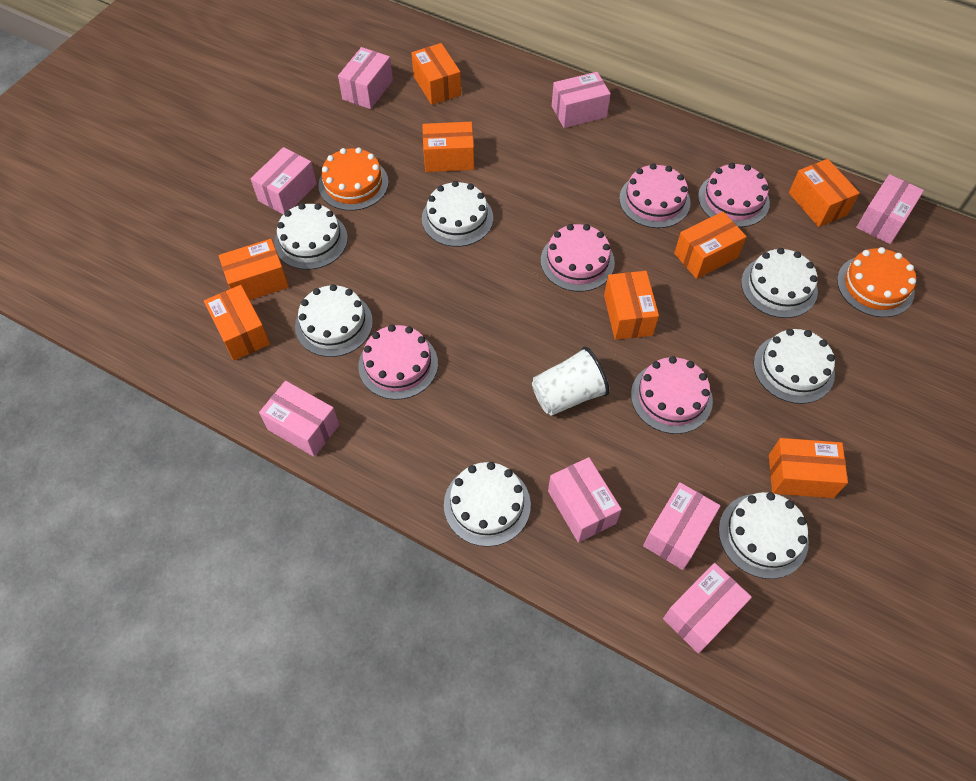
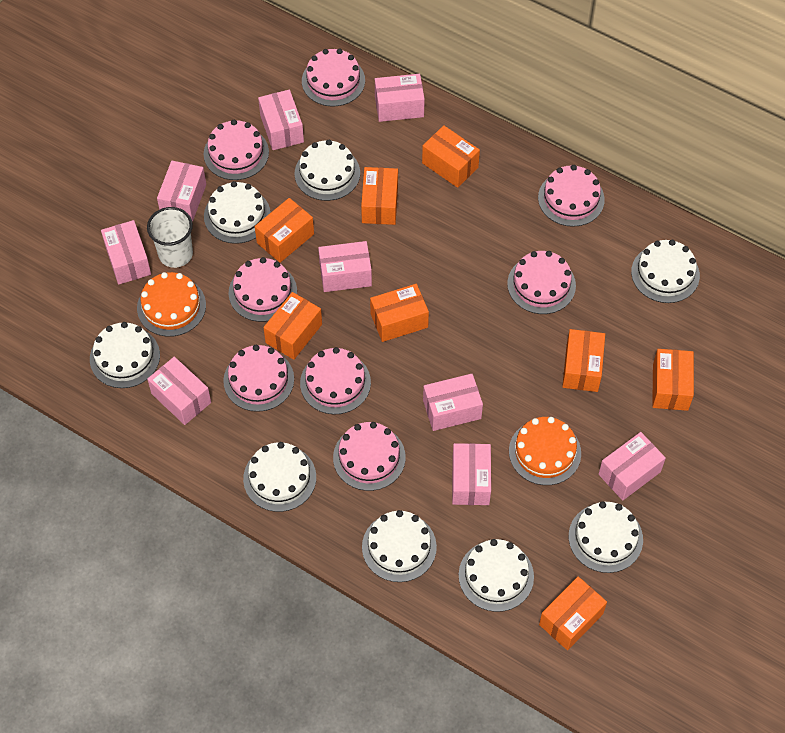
pink box: 8 -> 9
pink cake: 5 -> 8
white cake: 7 -> 8

